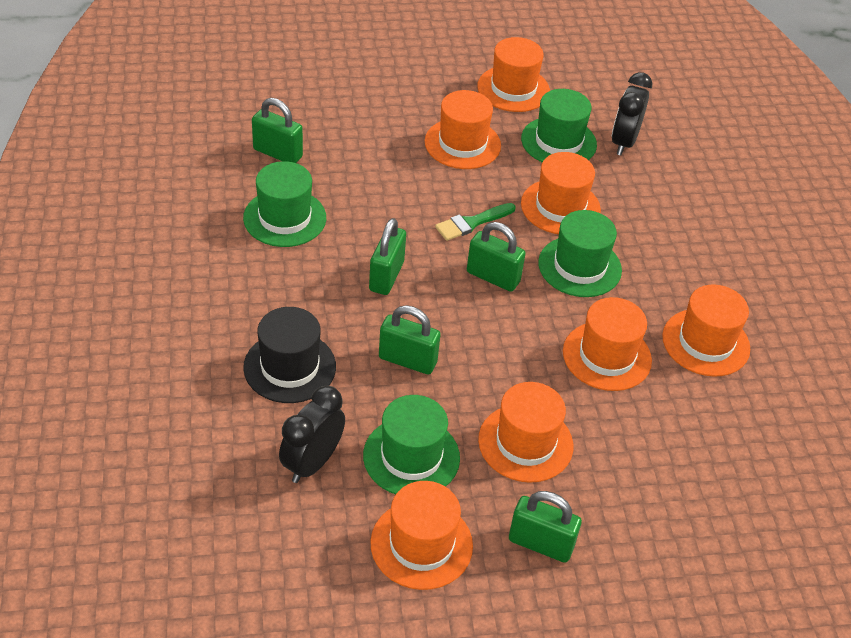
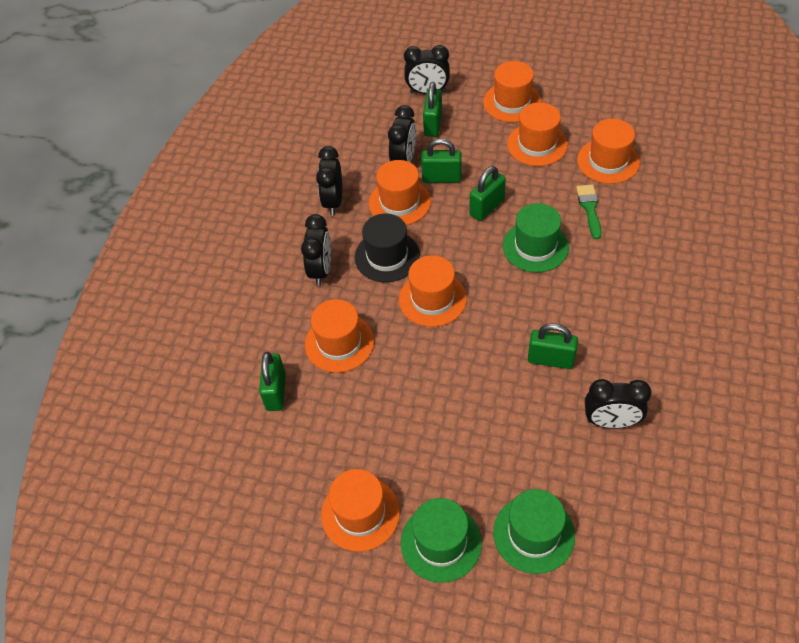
black clock: 2 -> 5
green hat: 4 -> 3

